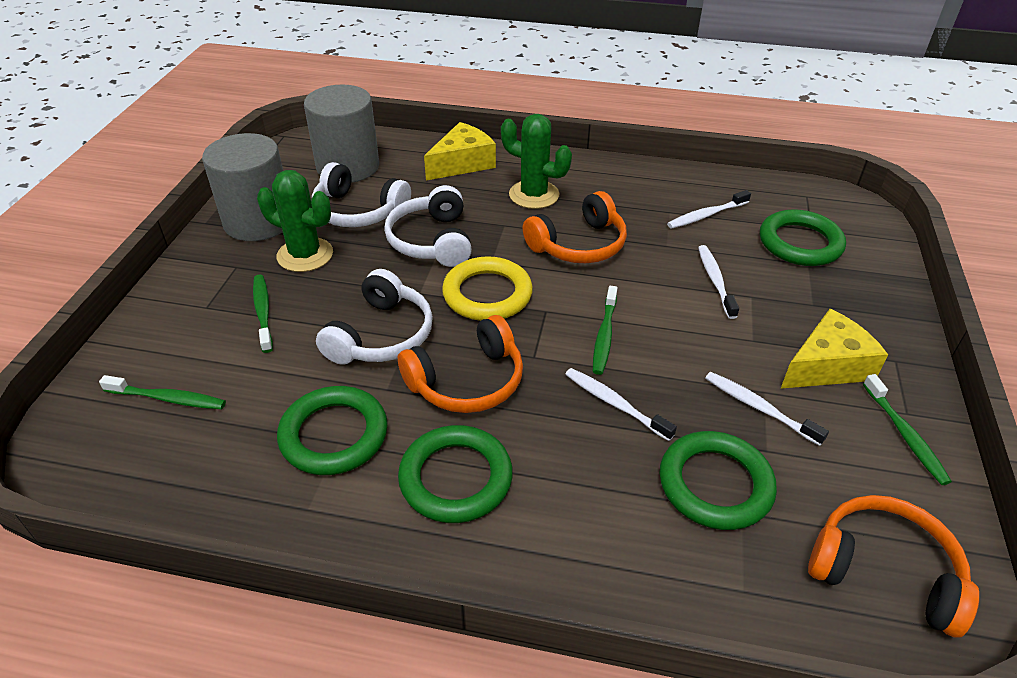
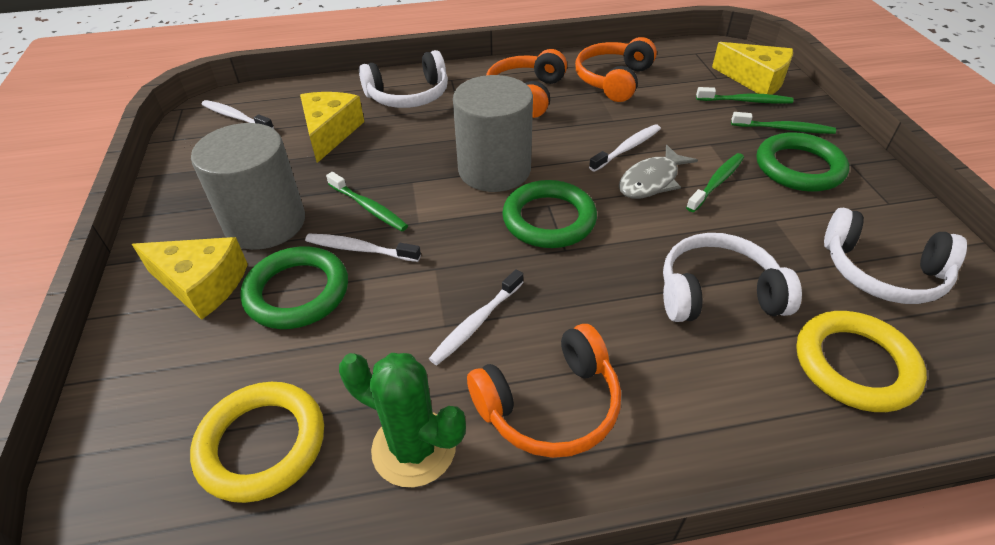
green cactus: 2 -> 1
green ring: 4 -> 3
grey fish: 0 -> 1
yellow cheese: 2 -> 3
yellow ring: 1 -> 2

